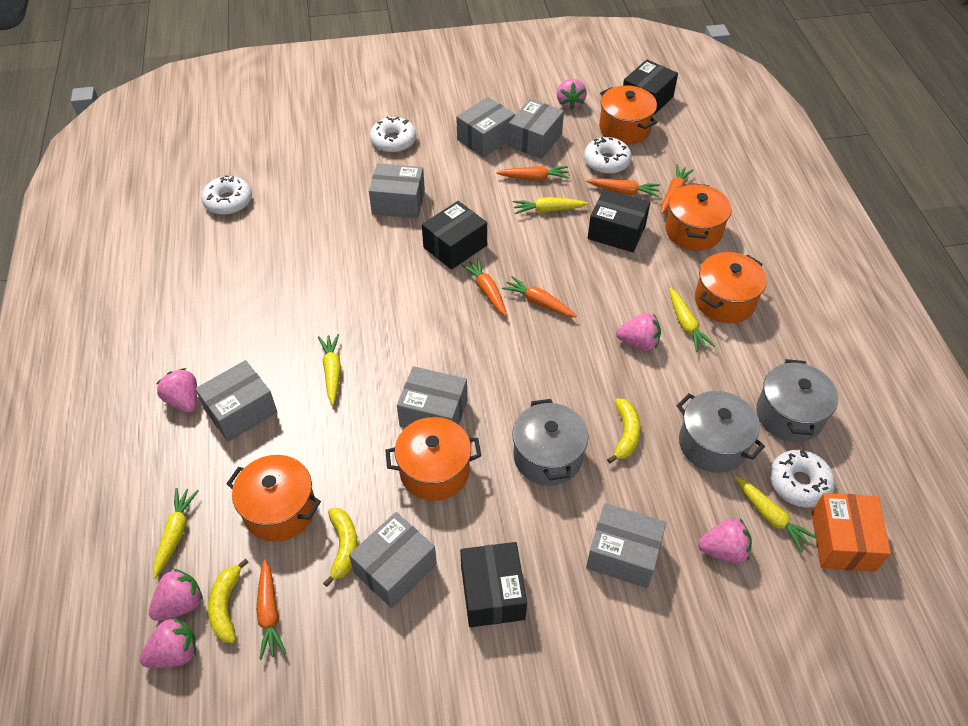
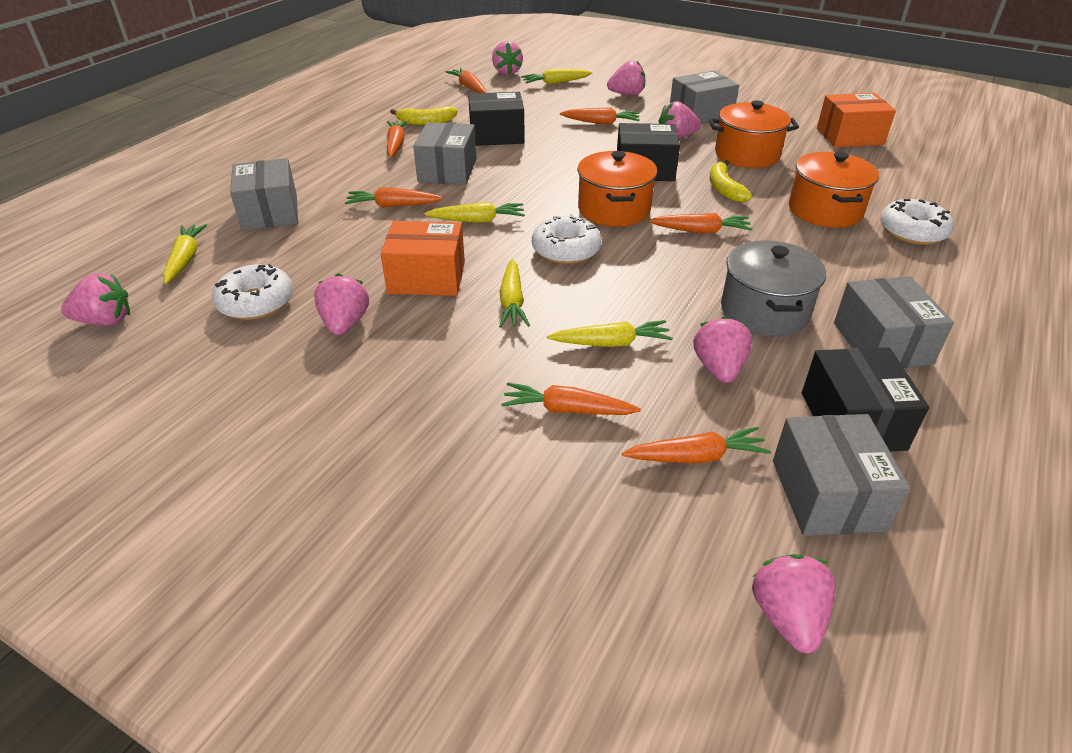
black box: 4 -> 3
grey box: 7 -> 5
grey pot: 3 -> 1
orange box: 1 -> 2
orange carrot: 6 -> 7
orange pot: 5 -> 3
pink strawberry: 6 -> 7
white donut: 4 -> 3
yellow banana: 3 -> 2

